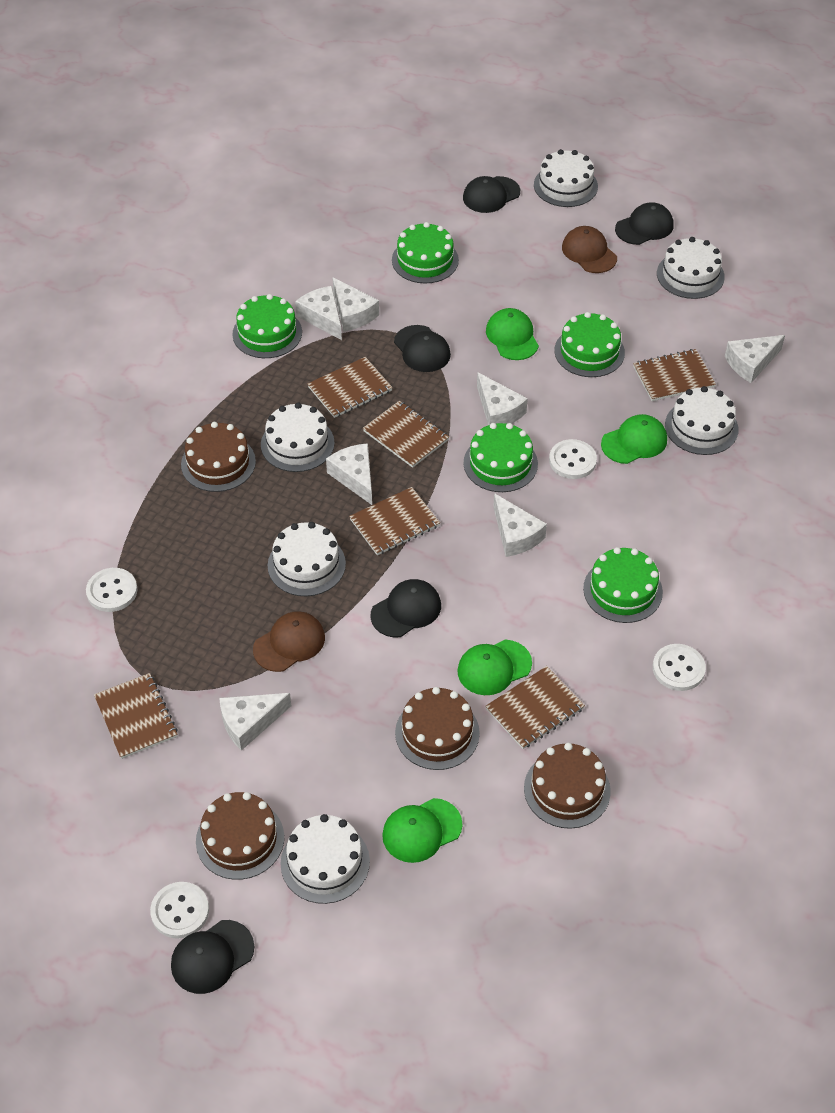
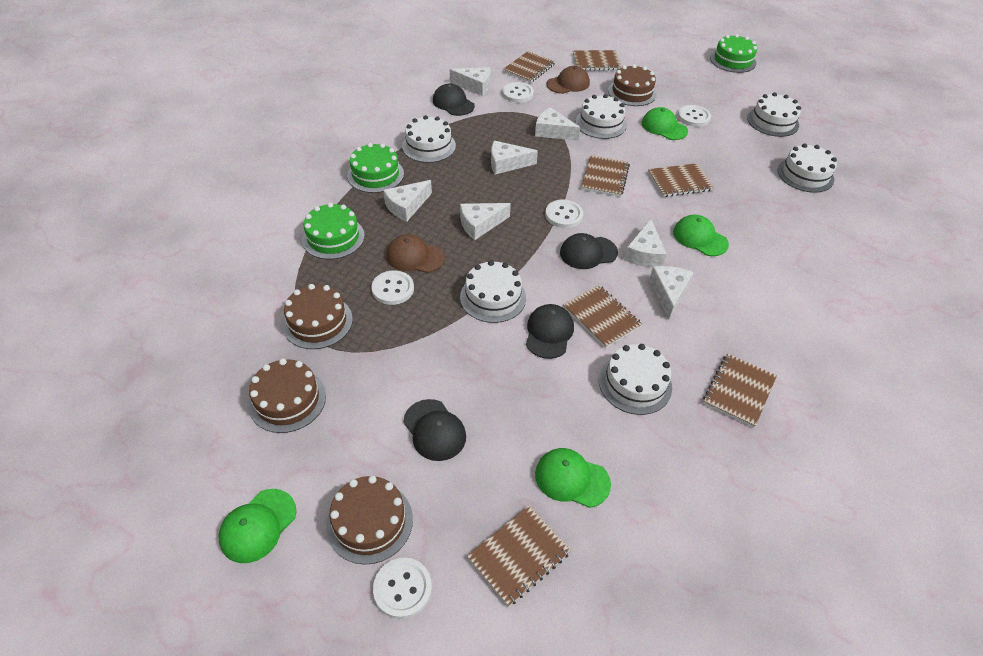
black cap: 5 -> 4
brown notebook: 6 -> 7
green cake: 5 -> 3
white button: 4 -> 5

